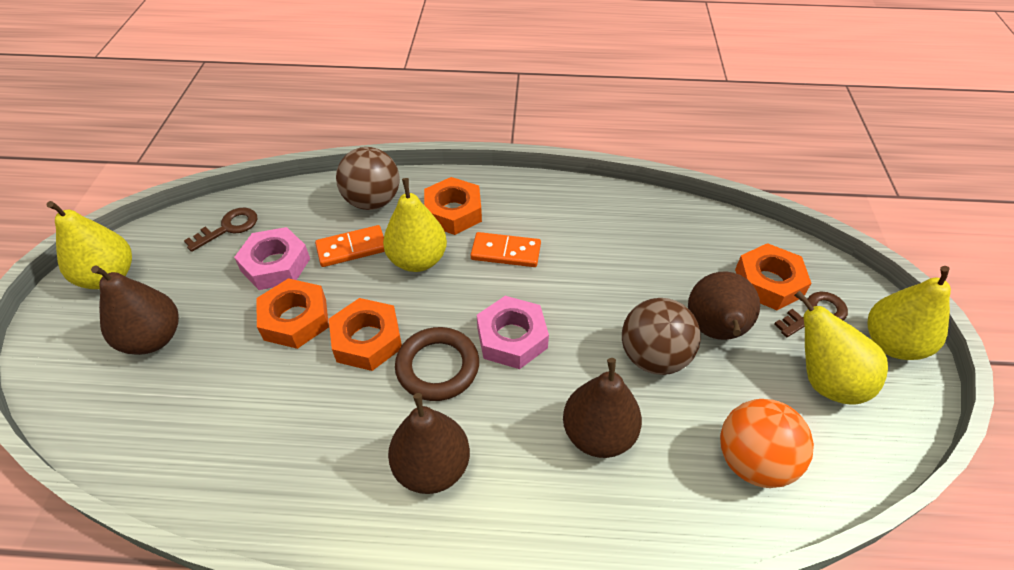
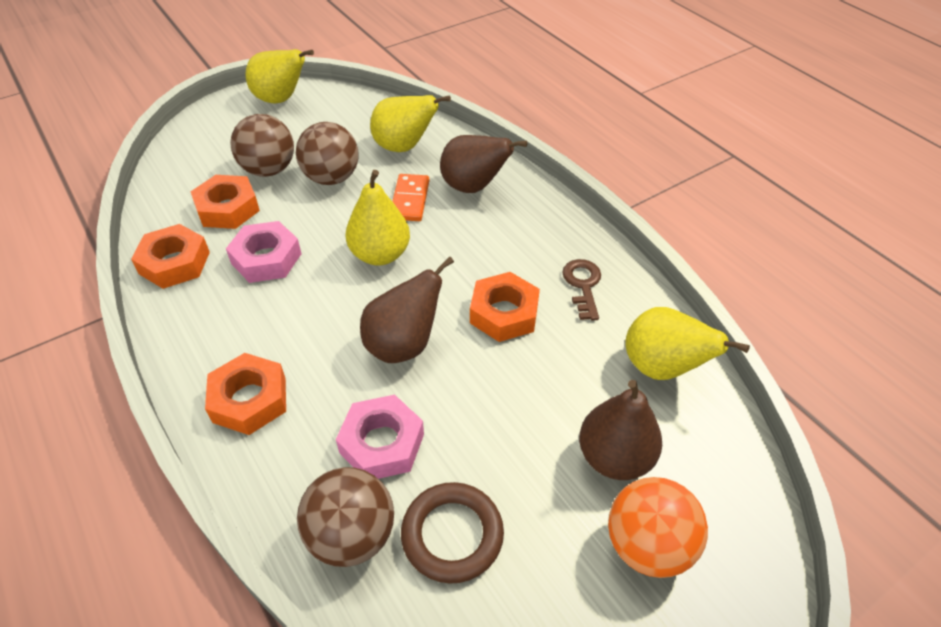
brown ball: 2 -> 3
brown key: 2 -> 1
brown pear: 4 -> 3
orange domino: 2 -> 1

